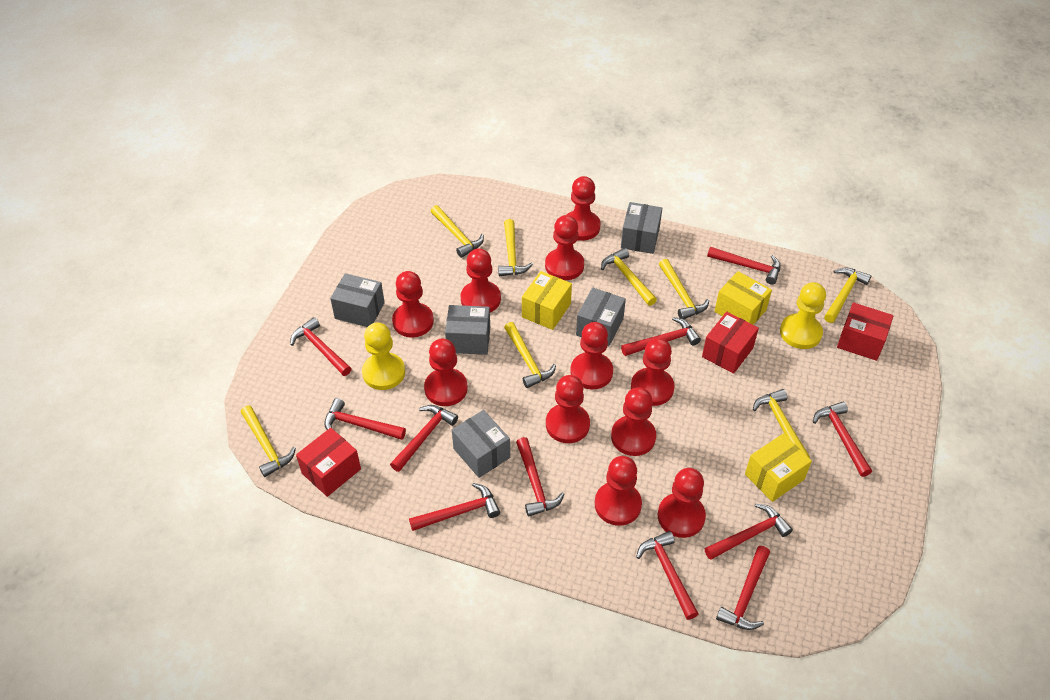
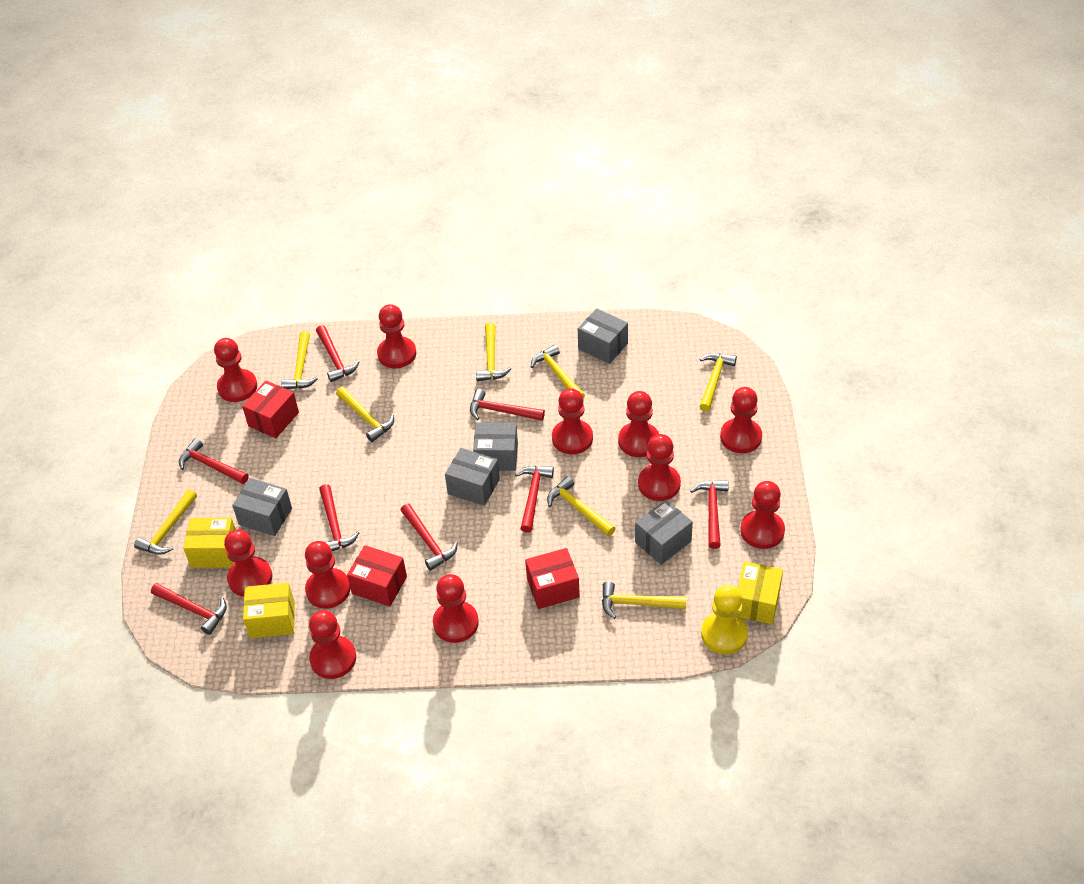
red hammer: 11 -> 8
yellow pawn: 2 -> 1

